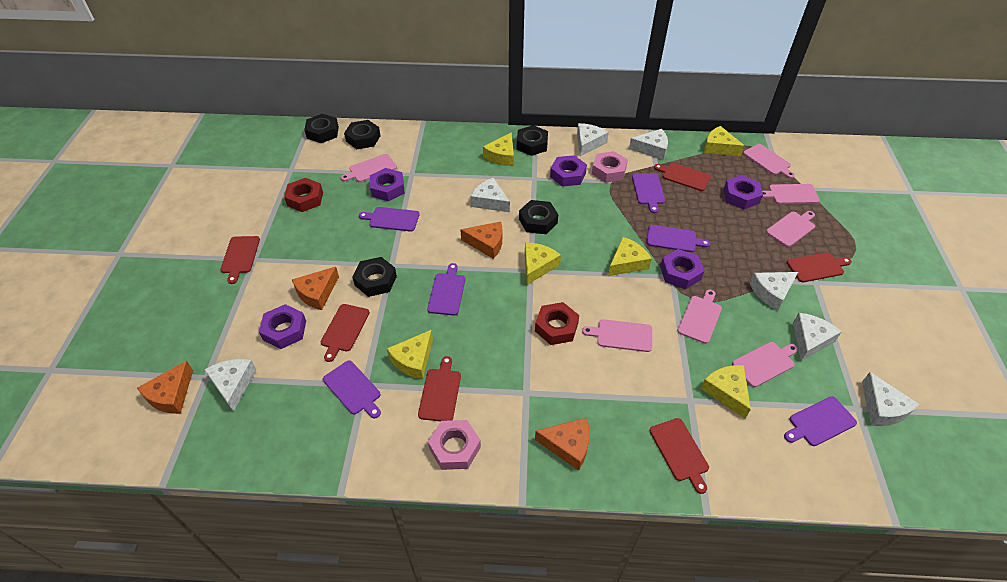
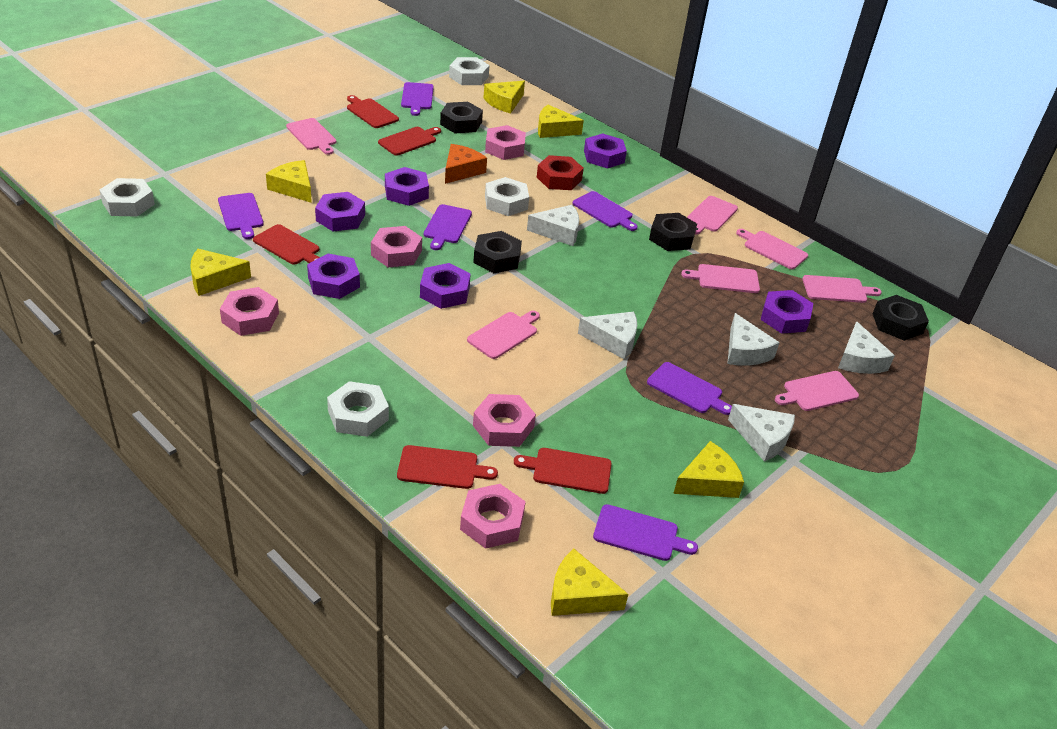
black nut: 5 -> 4
orange cheese: 4 -> 1
pink nut: 2 -> 5
purple nut: 5 -> 6
red cutting board: 6 -> 5
red nut: 2 -> 1
white cheese: 7 -> 5
white nut: 0 -> 4

